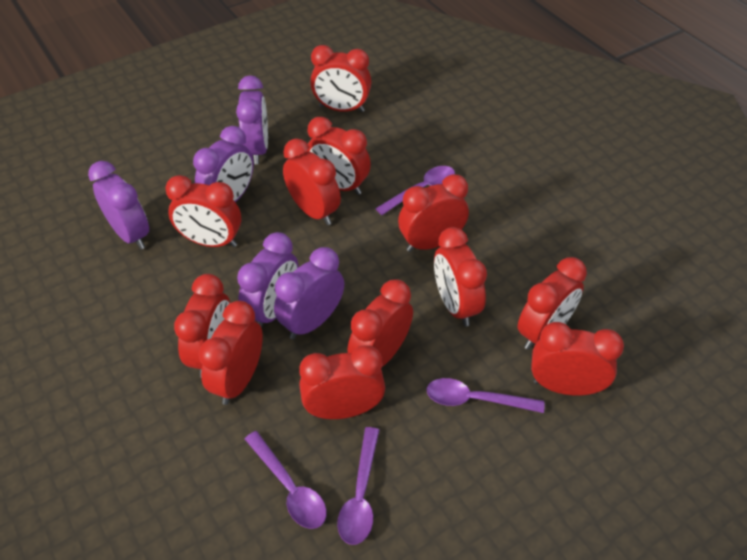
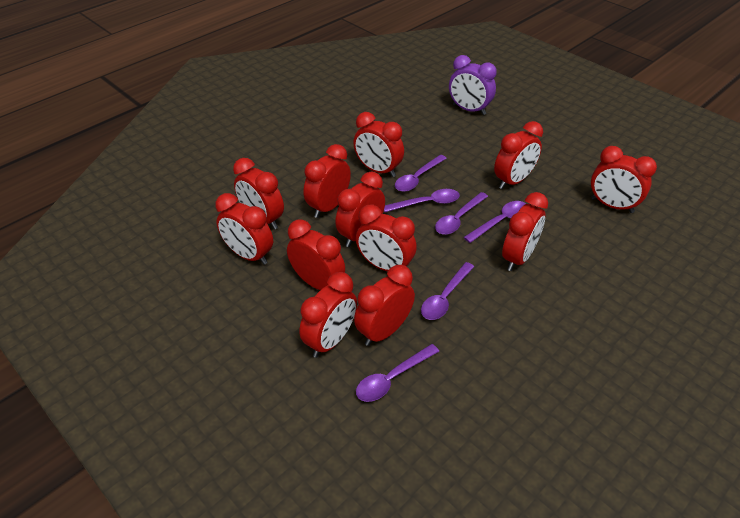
purple clock: 5 -> 1
purple spoon: 4 -> 6

